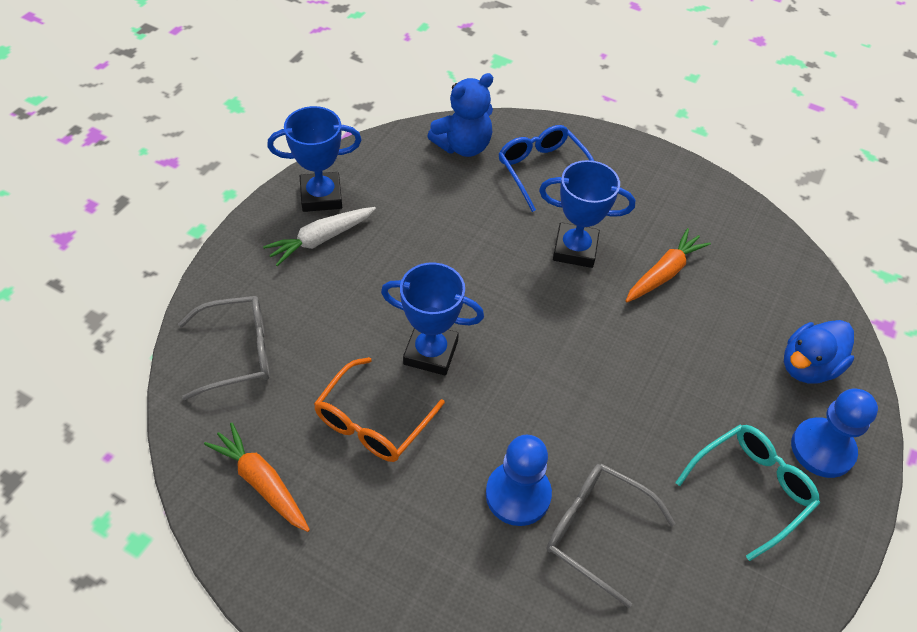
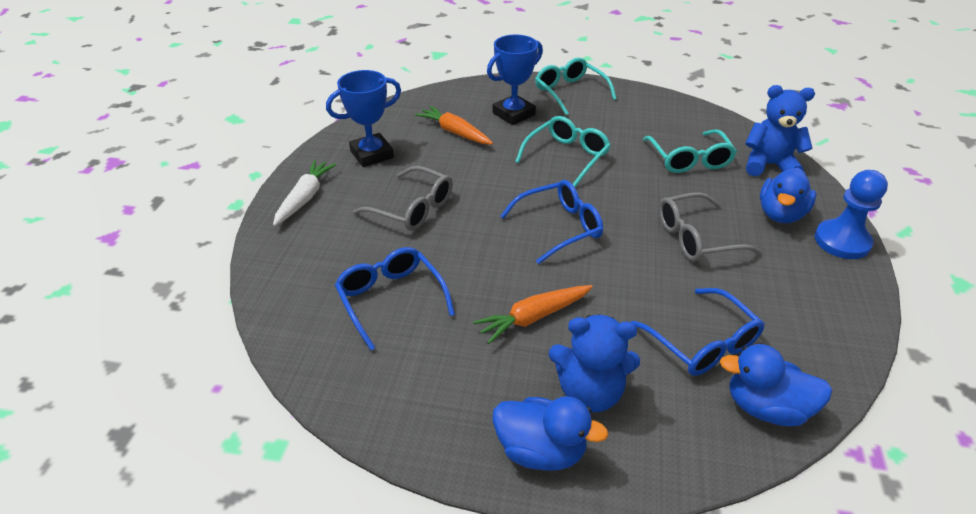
blue duck: 1 -> 3
blue glasses: 1 -> 3
blue pawn: 2 -> 1
blue teddy bear: 1 -> 2
blue trophy: 3 -> 2
orange glasses: 1 -> 0
turquoise glasses: 1 -> 3

